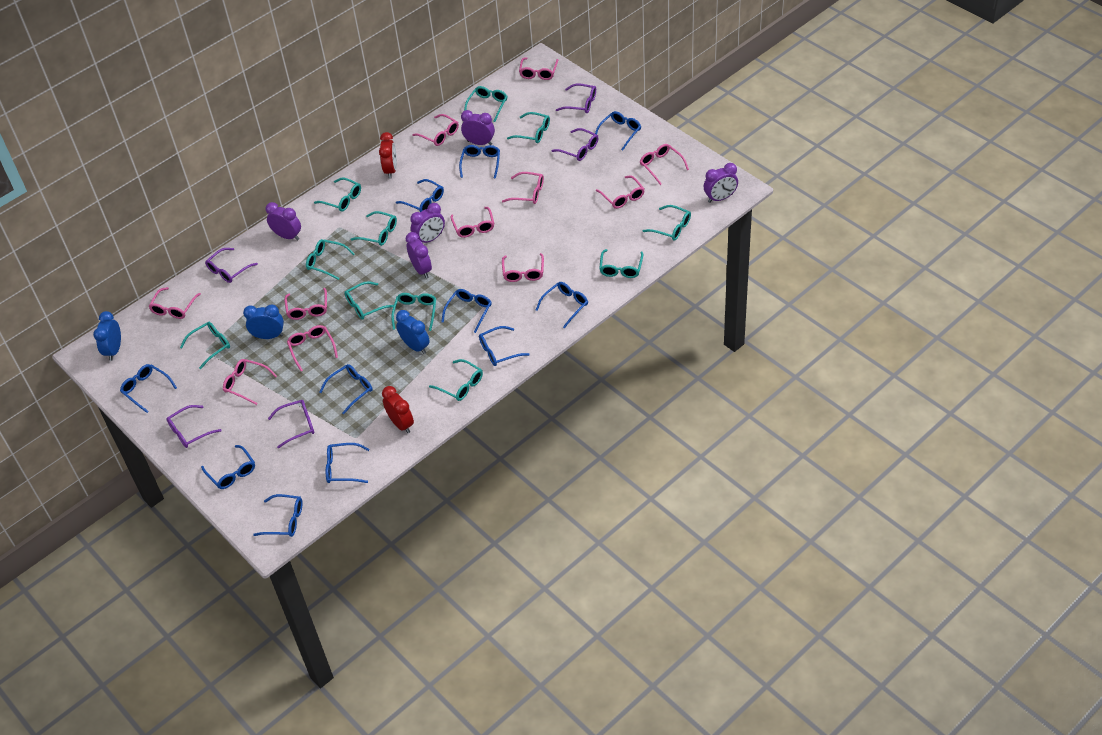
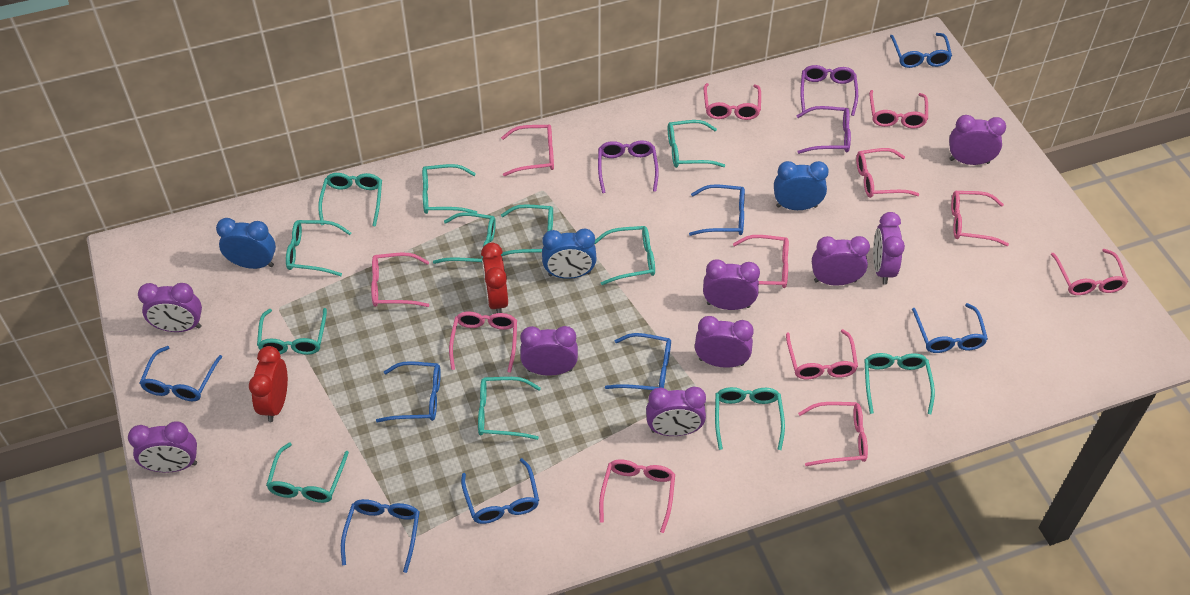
blue glasses: 11 -> 8
pink glasses: 11 -> 12
purple clock: 5 -> 9
purple glasses: 5 -> 3
turquoise glasses: 11 -> 12

